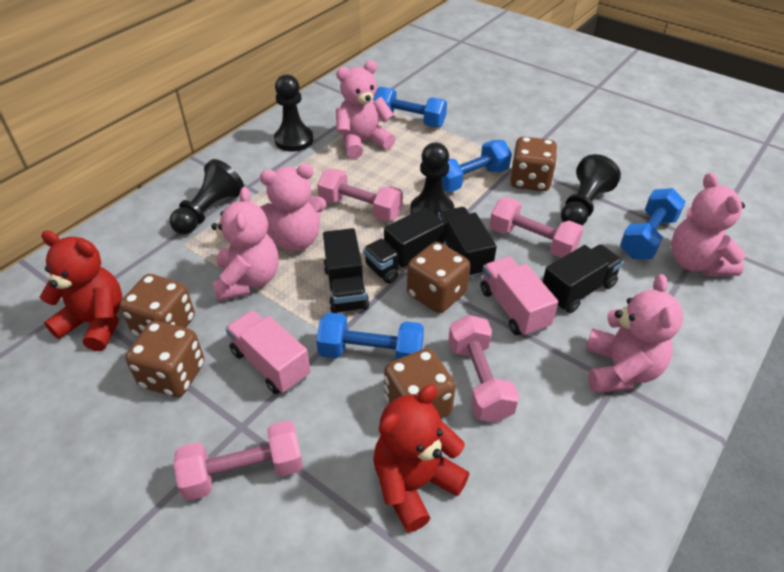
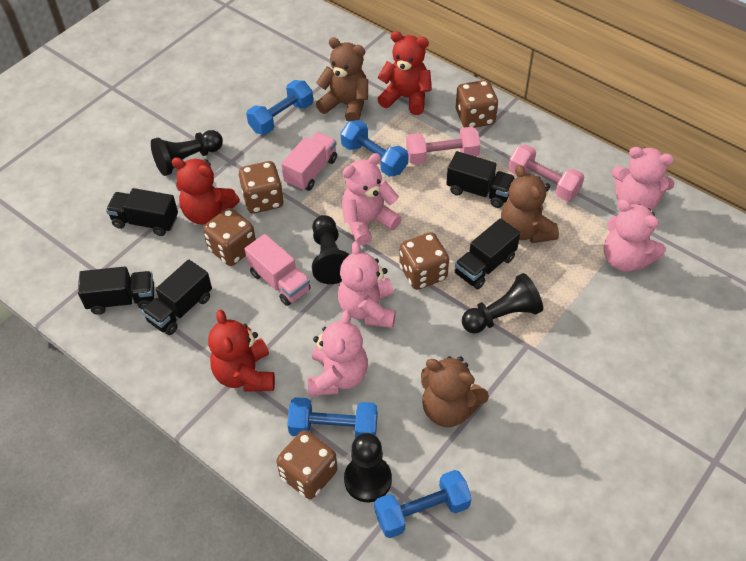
black truck: 4 -> 5
brown teddy bear: 0 -> 3
pink dumbbell: 4 -> 2
red teddy bear: 2 -> 3

